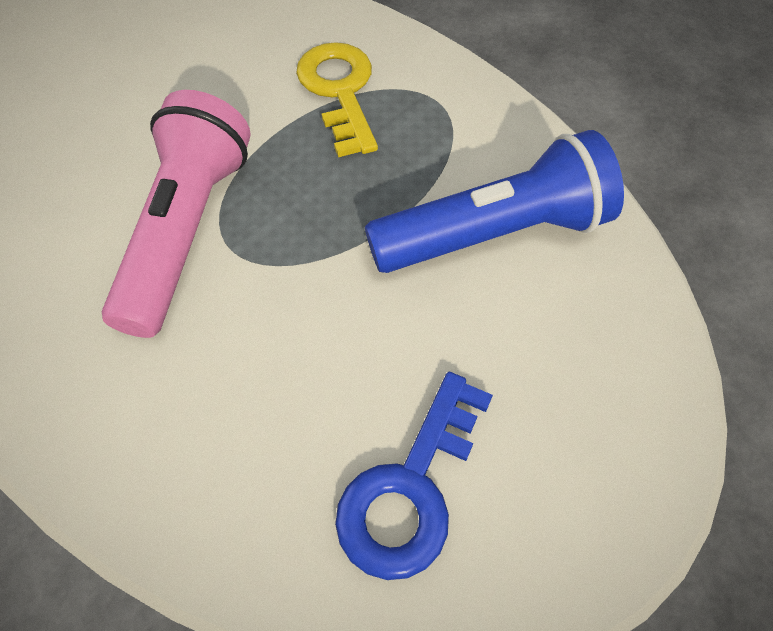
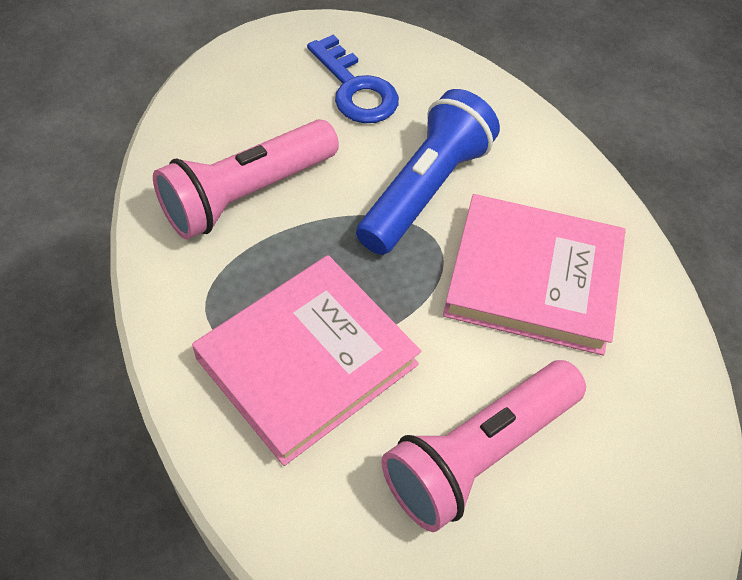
pink book: 0 -> 2
pink flashlight: 1 -> 2
yellow key: 1 -> 0

